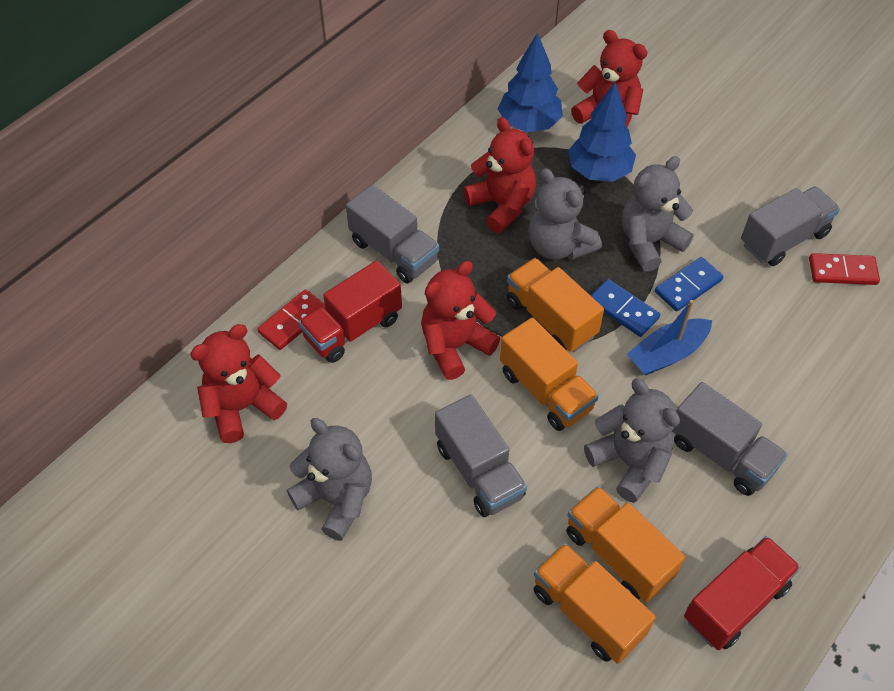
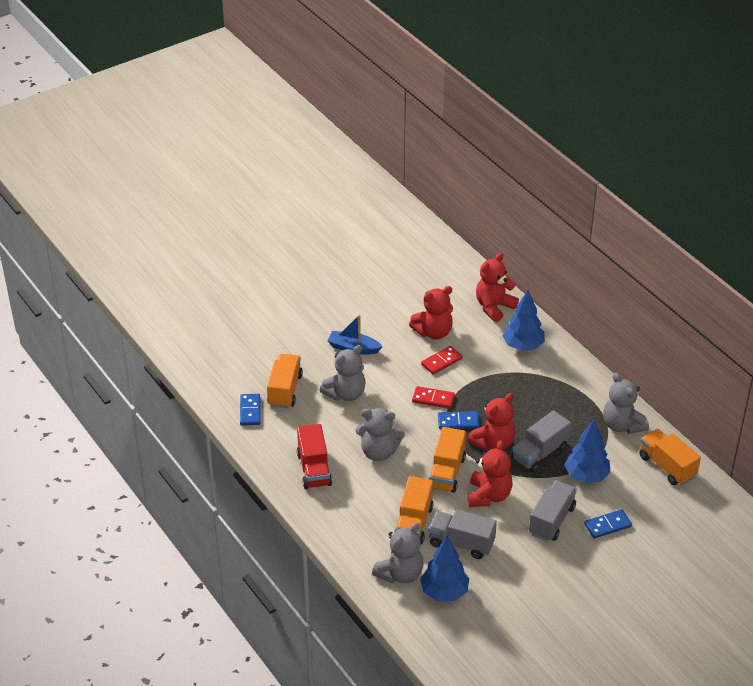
blue domino: 2 -> 3
blue tree: 2 -> 3
grey truck: 4 -> 3
red truck: 2 -> 1

